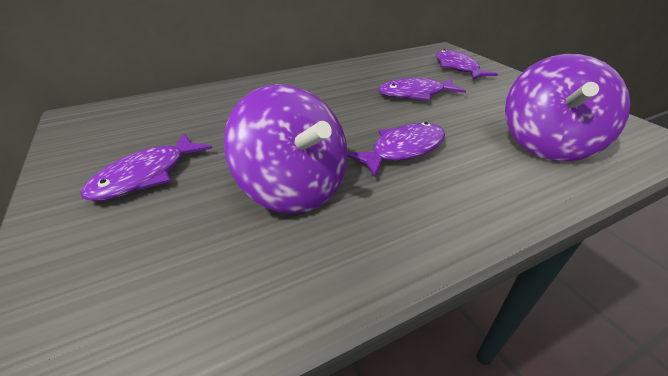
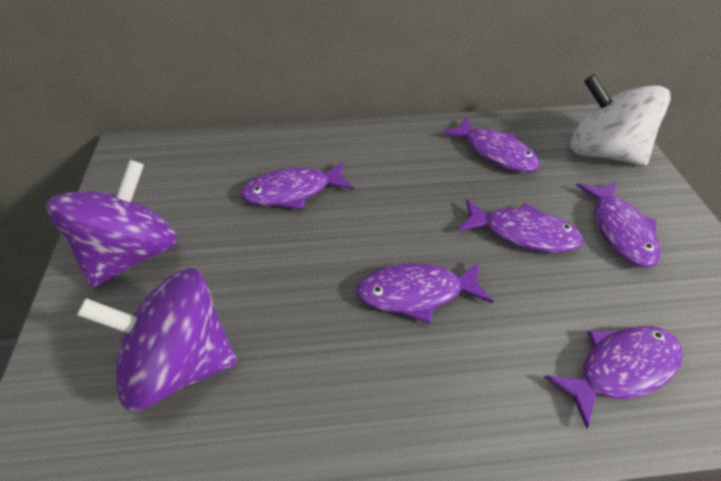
purple fish: 4 -> 6
white spinning top: 0 -> 1

